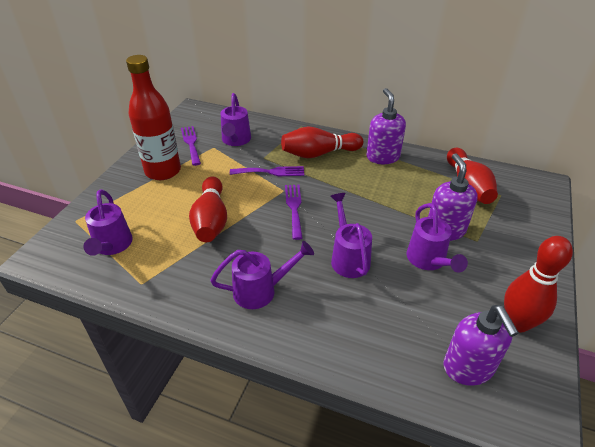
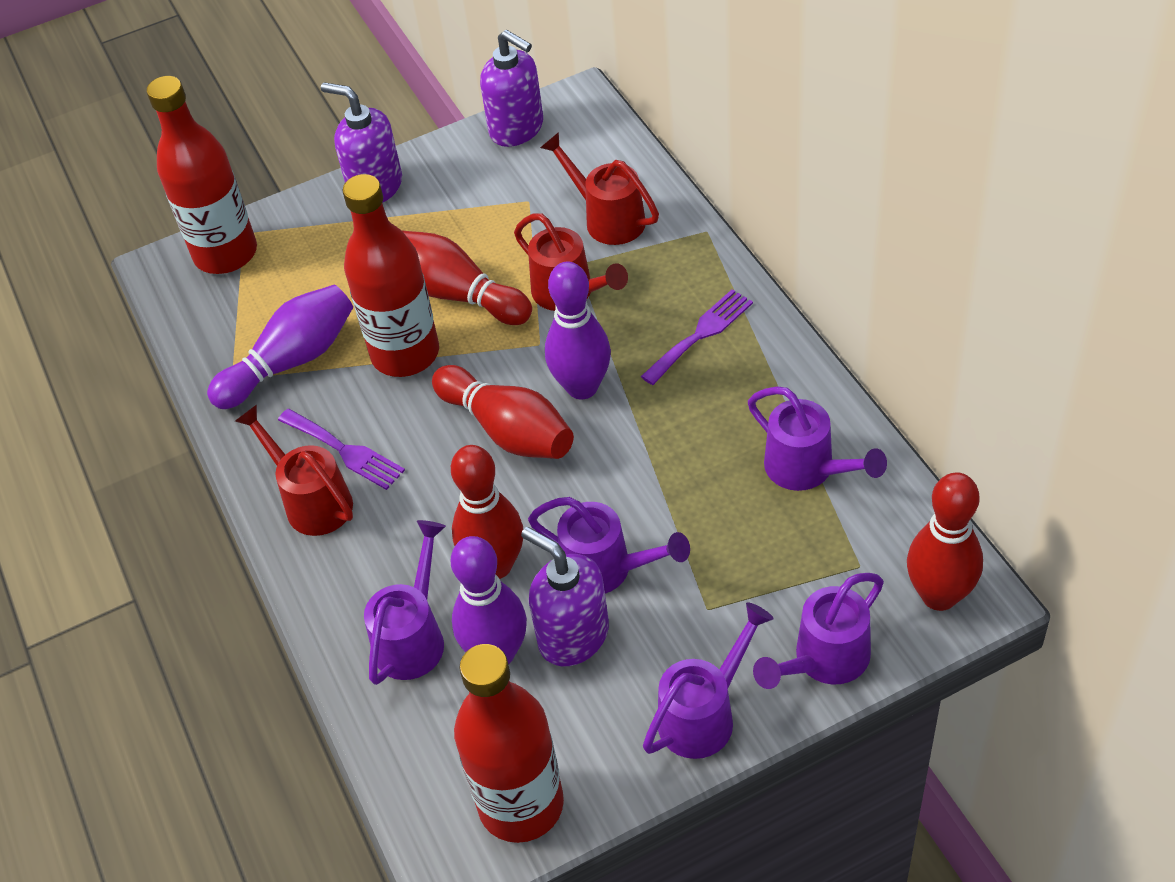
purple bowling pin: 0 -> 3
purple fork: 3 -> 2
red bottle: 1 -> 3
red watering can: 0 -> 3

